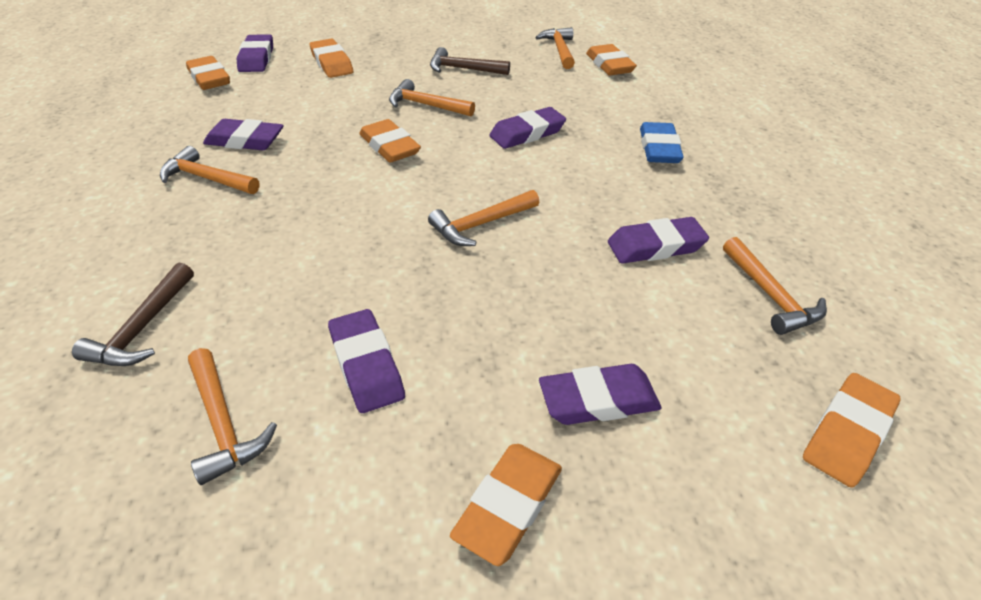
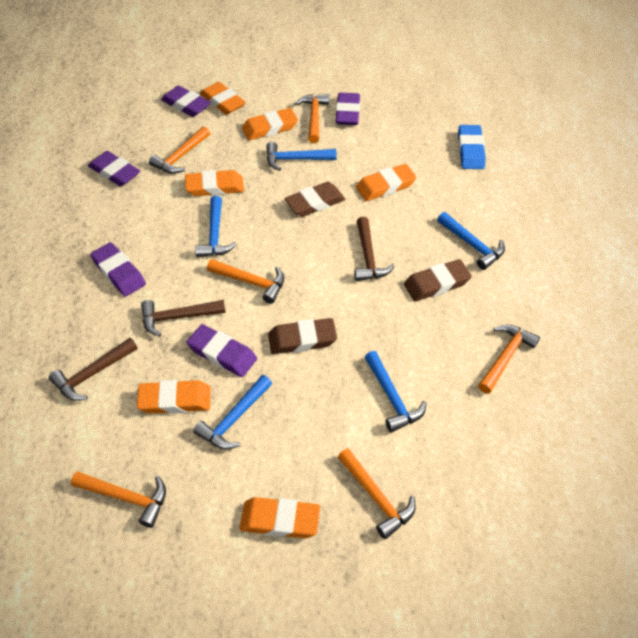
blue hammer: 0 -> 5
brown eraser: 0 -> 3
brown hammer: 2 -> 3
purple eraser: 6 -> 5

